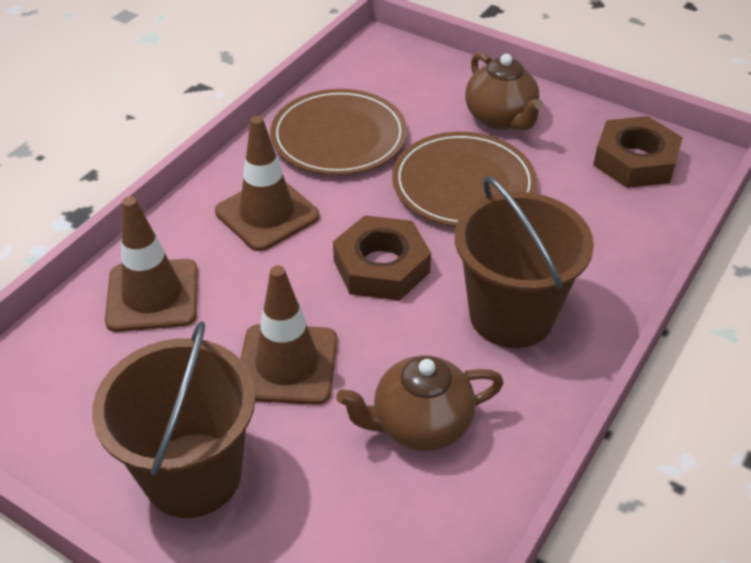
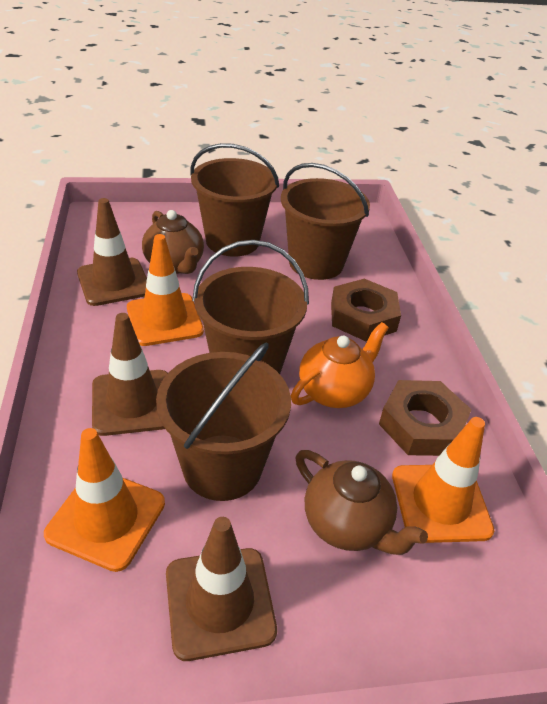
brown bucket: 2 -> 4
brown plate: 2 -> 0
orange teapot: 0 -> 1
orange traffic cone: 0 -> 3

